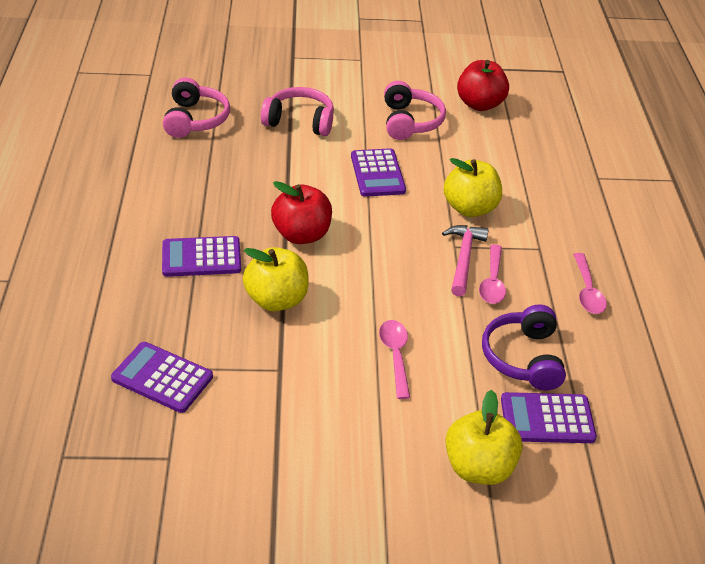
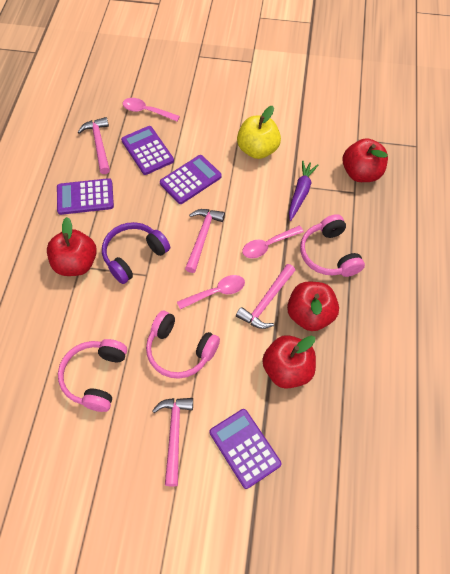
pink hammer: 1 -> 4
purple carrot: 0 -> 1
red apple: 2 -> 4
yellow apple: 3 -> 1

